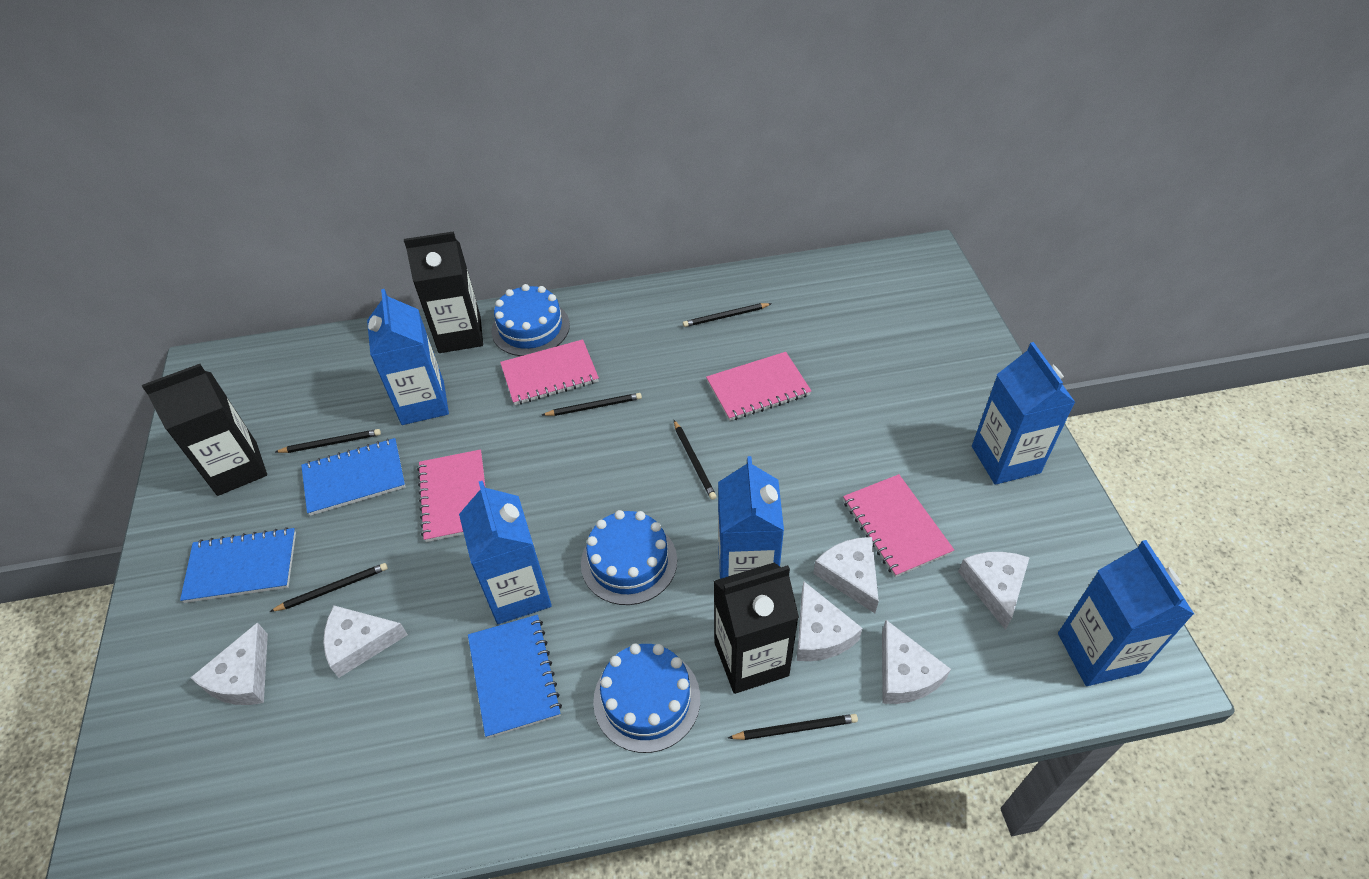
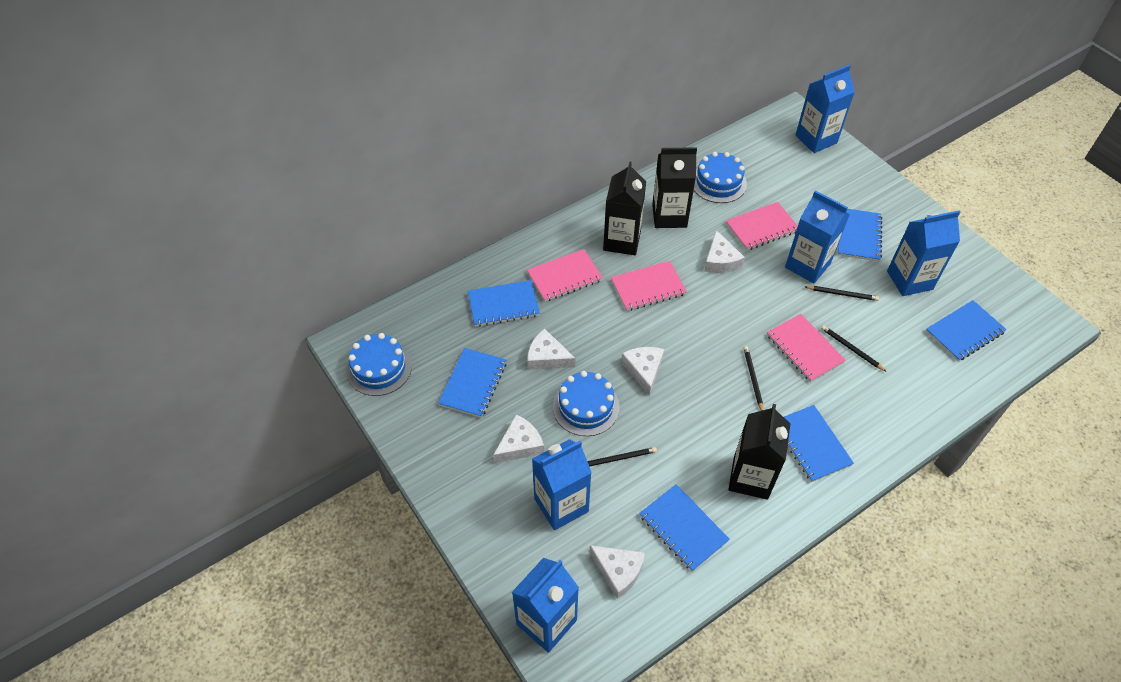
black pencil: 6 -> 4
blue notebook: 3 -> 6
white cheese: 6 -> 5

